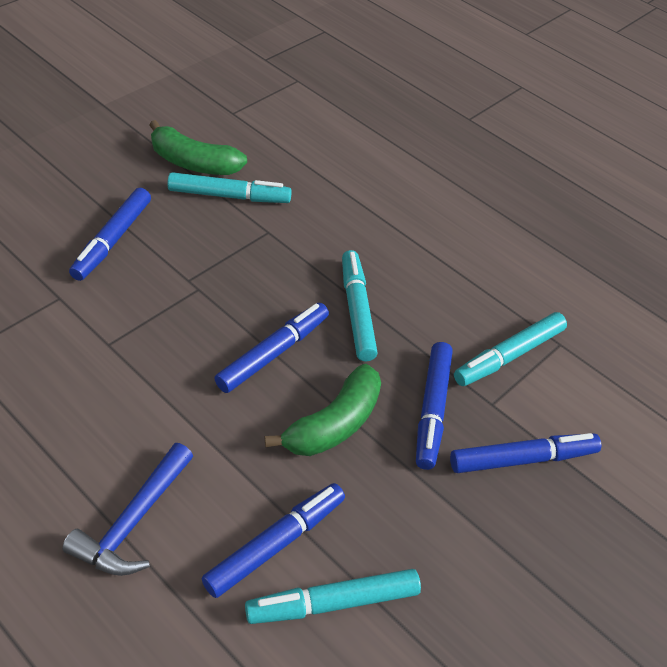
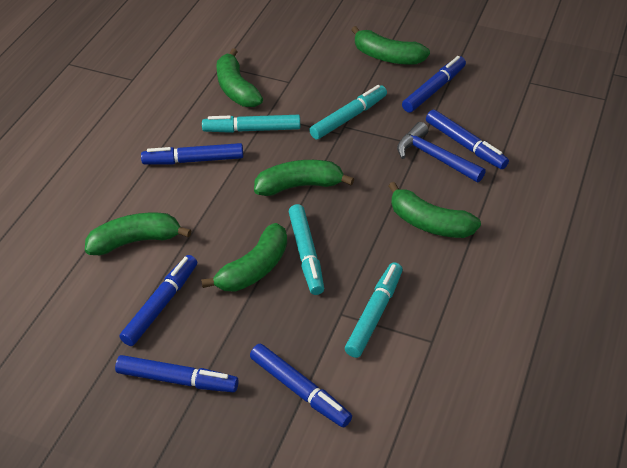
blue marker: 5 -> 6
green banana: 2 -> 6

